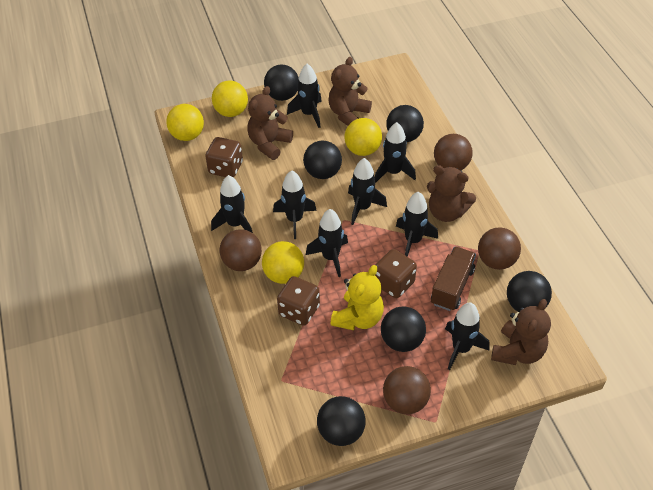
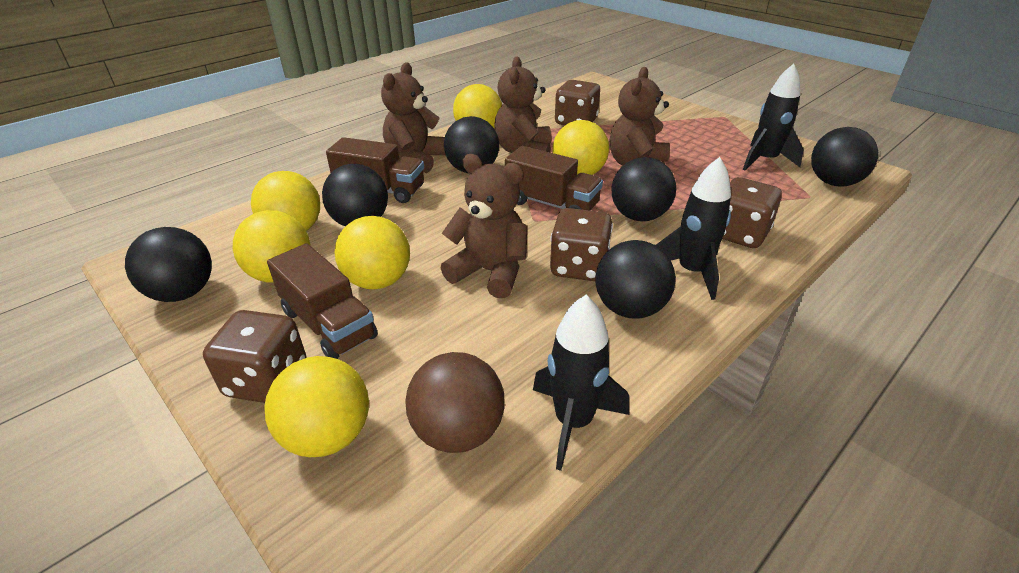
black rocket: 8 -> 3
brown ball: 4 -> 1
brown dice: 3 -> 4
brown truck: 1 -> 3
yellow ball: 4 -> 6
yellow teddy bear: 1 -> 0

